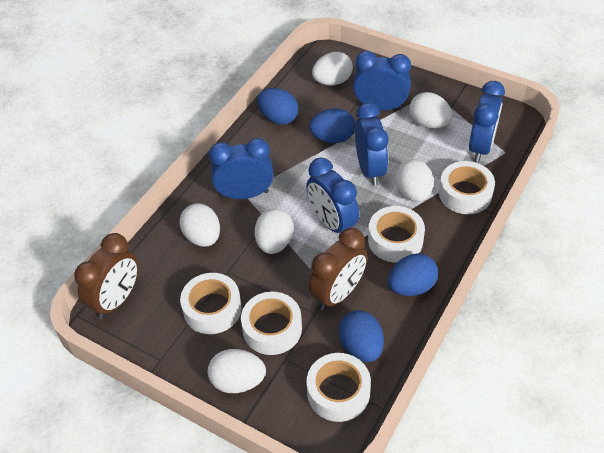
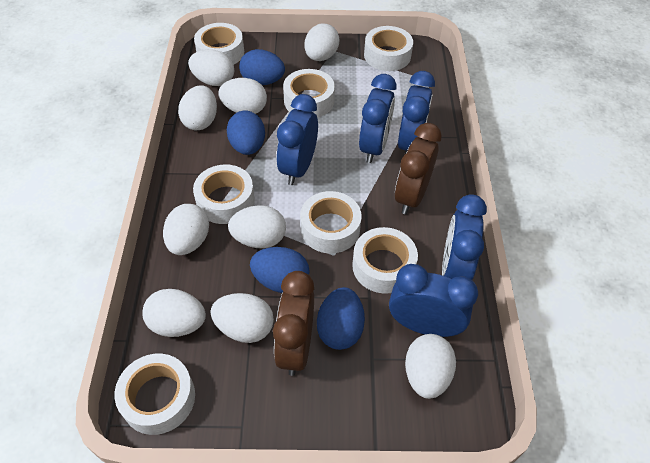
white egg: 6 -> 9
white tape: 5 -> 7

